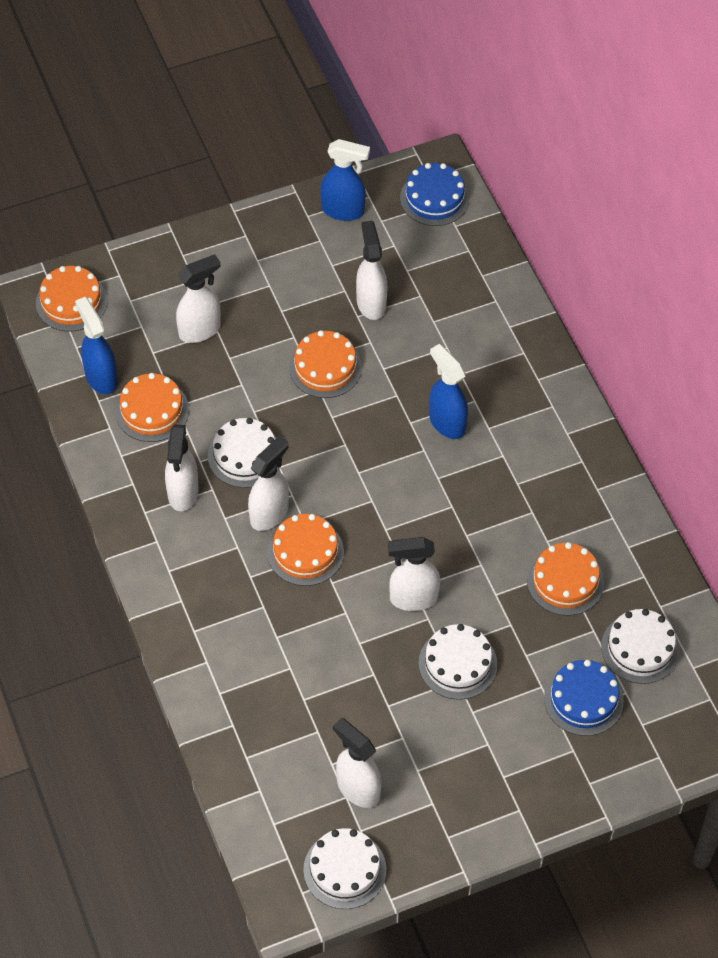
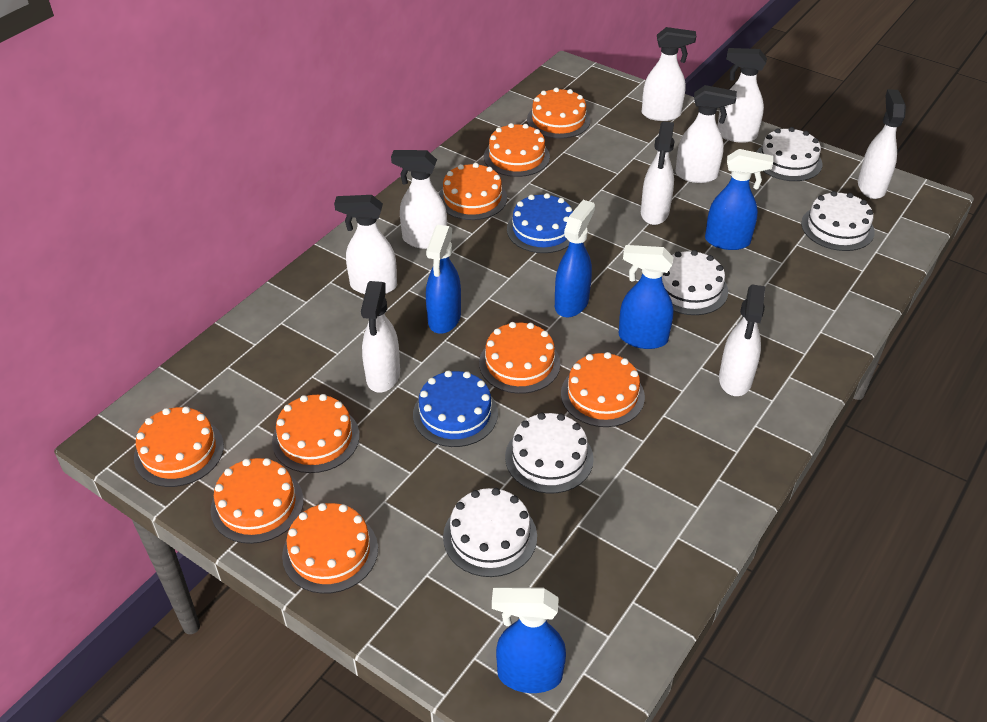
blue spray bottle: 3 -> 5
orange cake: 5 -> 9
white cake: 4 -> 5
white spray bottle: 6 -> 9

